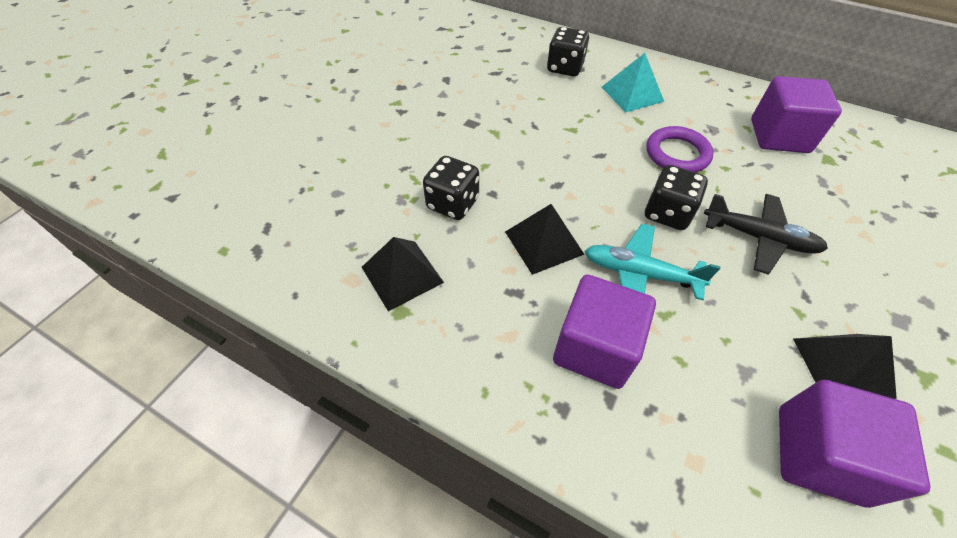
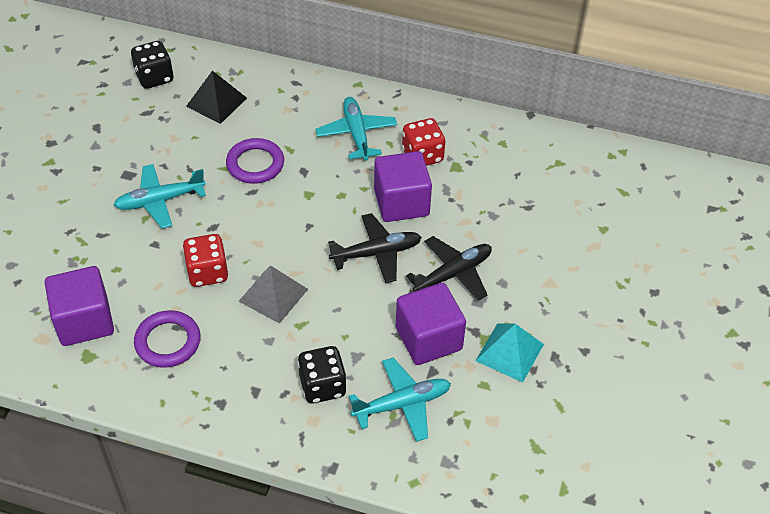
black dice: 3 -> 2
black plane: 1 -> 2
black pyramid: 3 -> 1
grey pyramid: 0 -> 1
purple ring: 1 -> 2
red dice: 0 -> 2
turquoise plane: 1 -> 3

